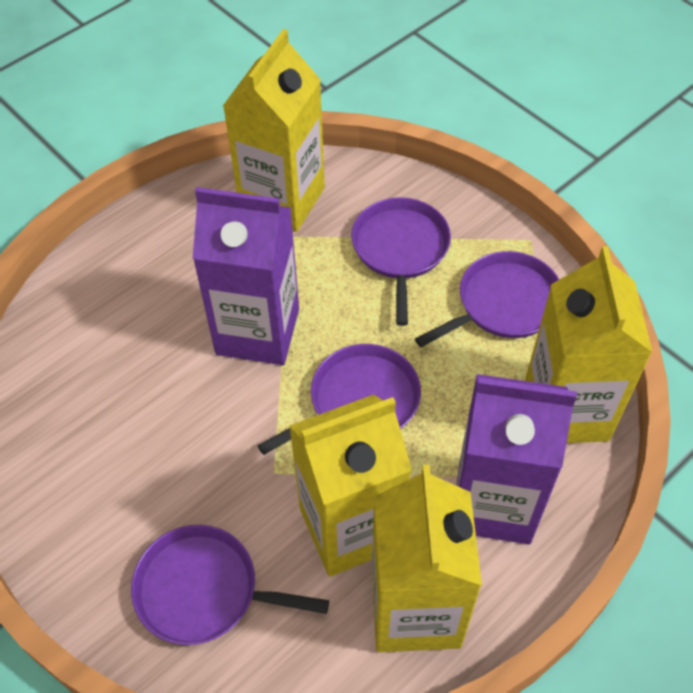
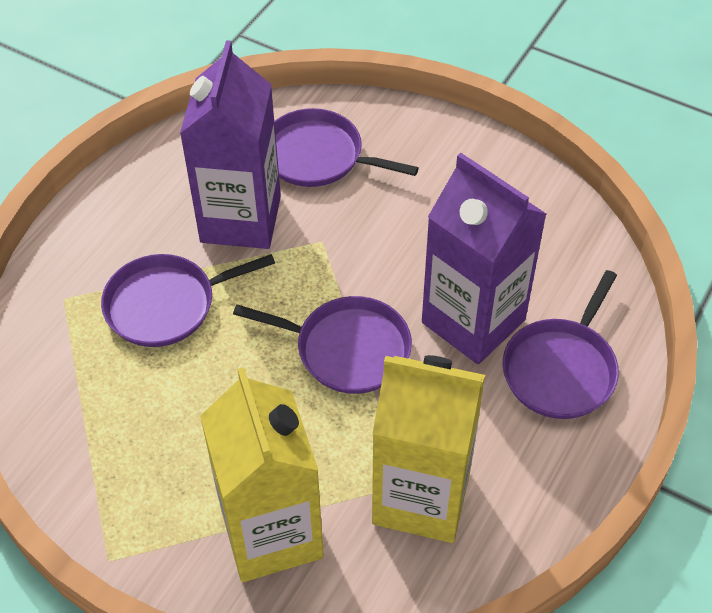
yellow carton: 4 -> 2

